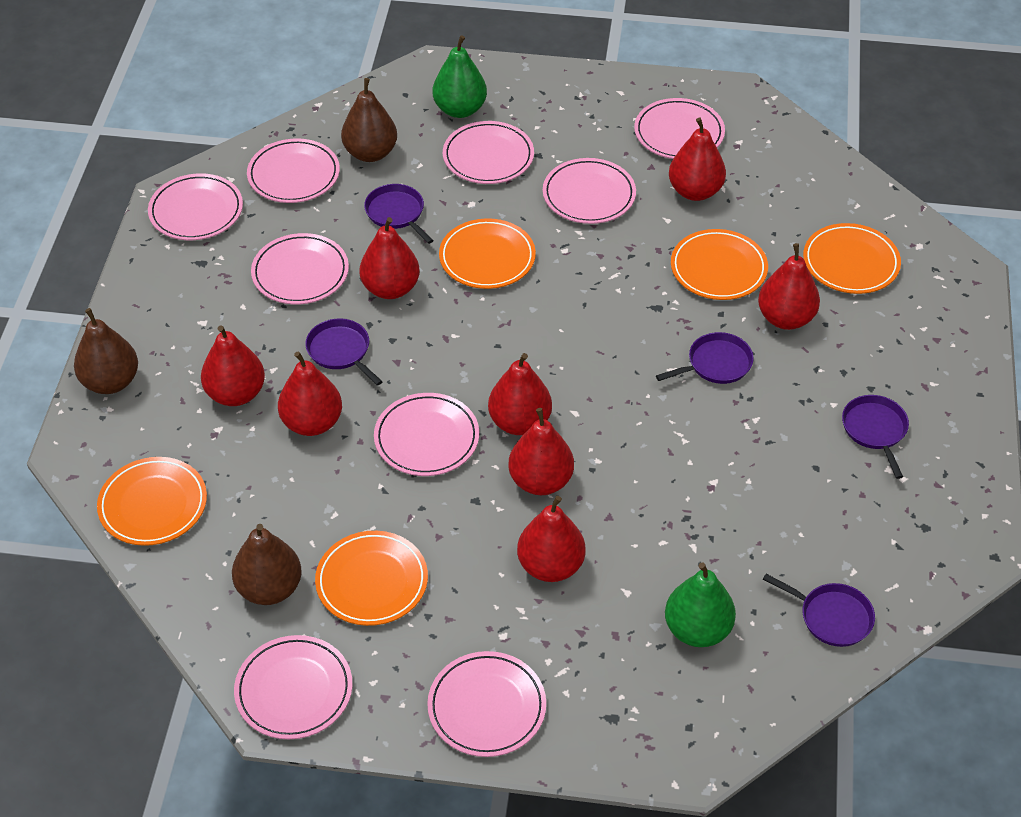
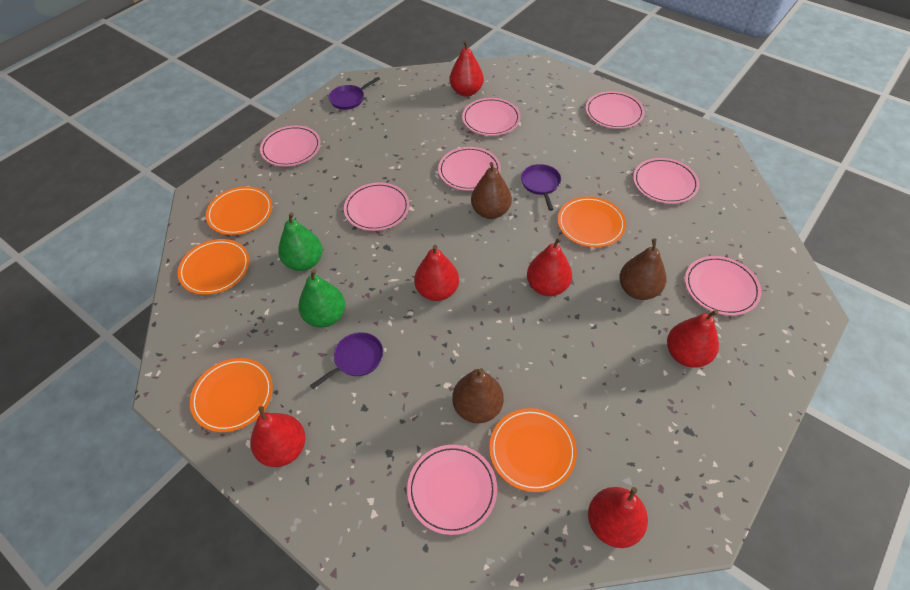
pink plate: 9 -> 8
purple pan: 5 -> 3
red pear: 8 -> 6

